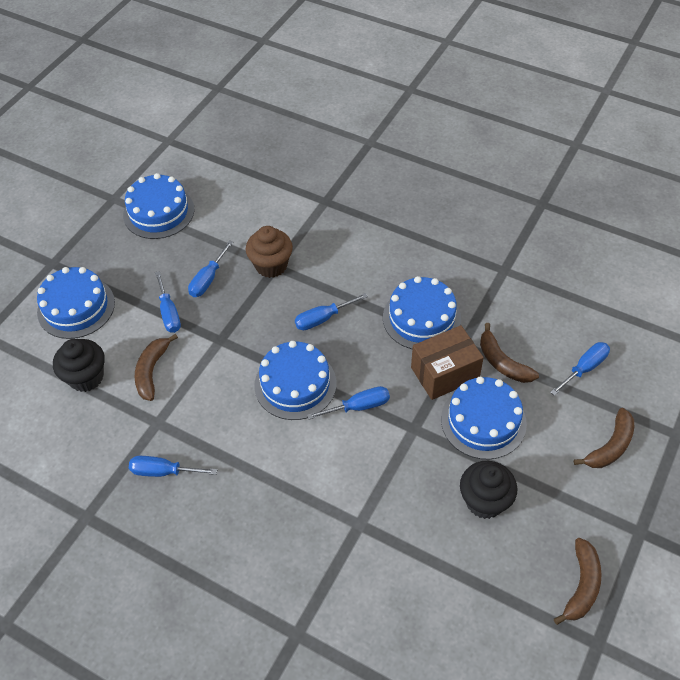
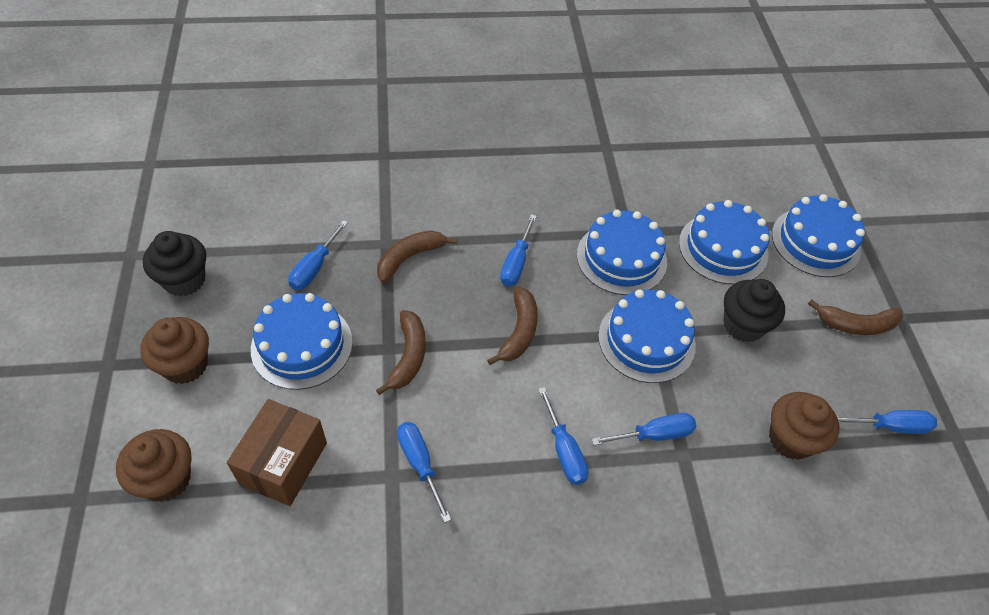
brown cupcake: 1 -> 3

